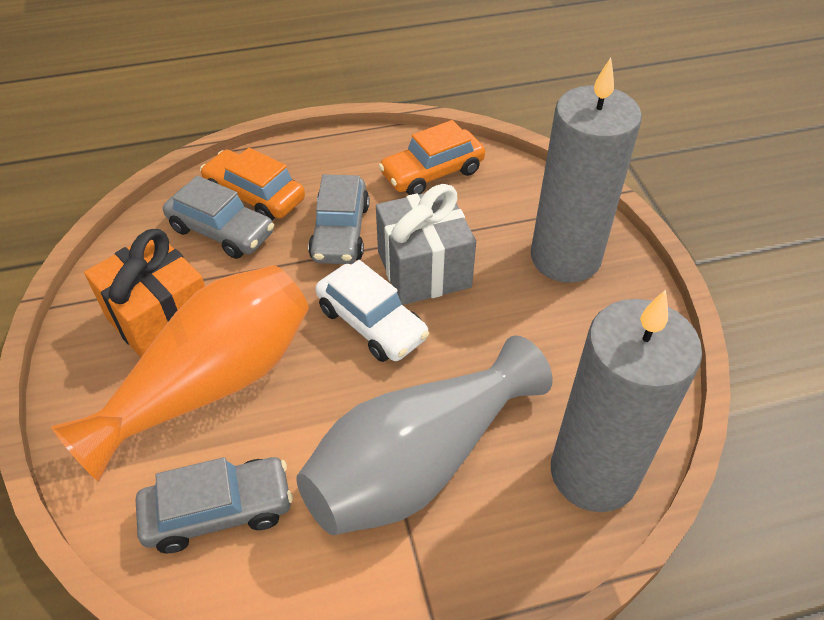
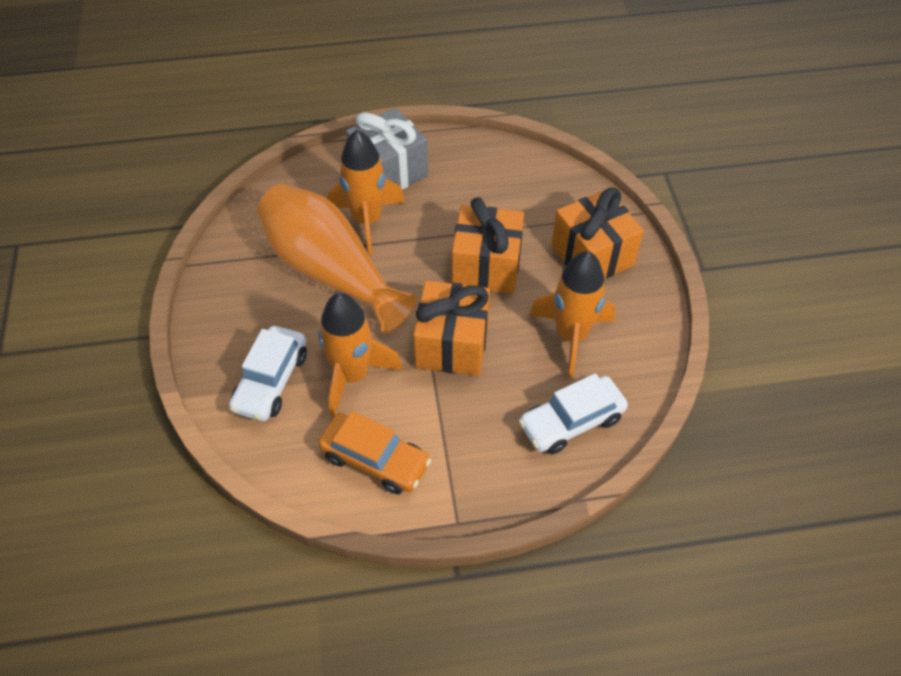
grey candle: 2 -> 0
grey car: 3 -> 0
grey vase: 1 -> 0
orange car: 2 -> 1
orange gift: 1 -> 3
orange rocket: 0 -> 3
white car: 1 -> 2

